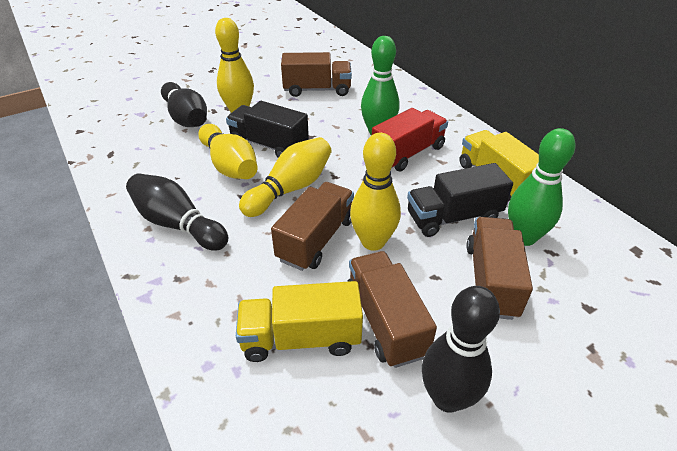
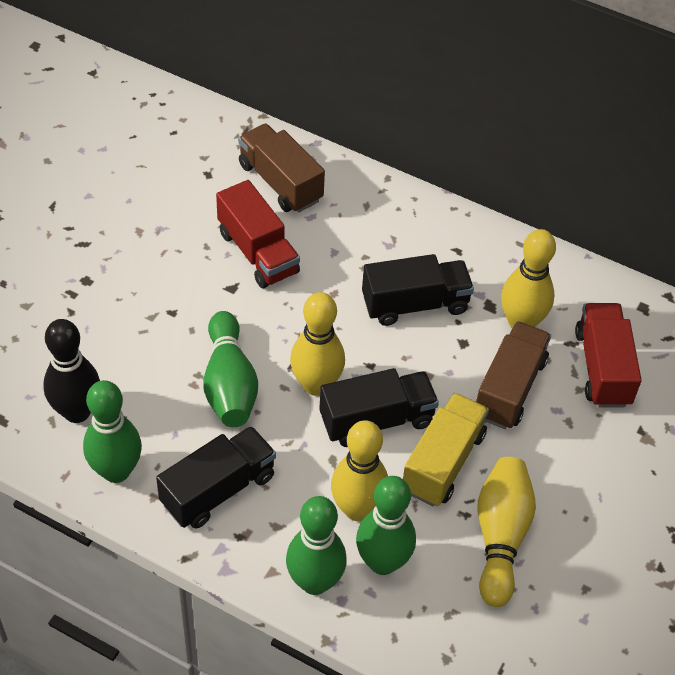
black bowling pin: 3 -> 1
black truck: 2 -> 3
brown truck: 4 -> 2
green bowling pin: 2 -> 4
red truck: 1 -> 2
yellow truck: 2 -> 1

